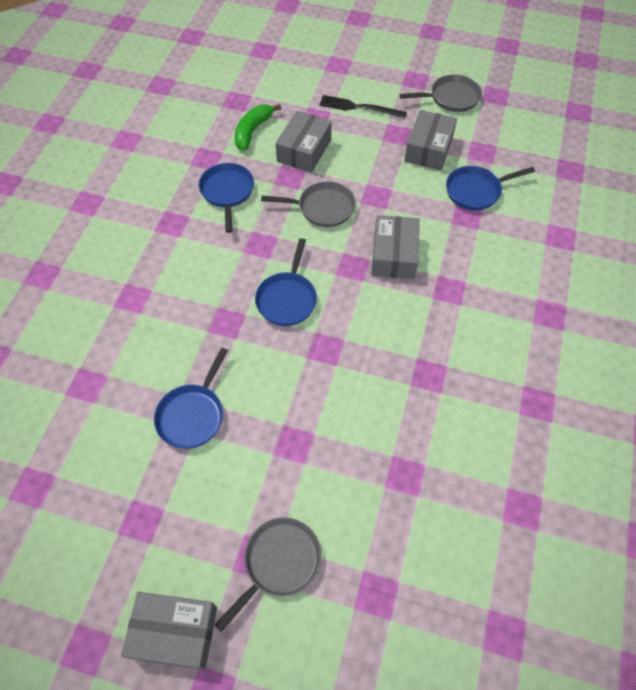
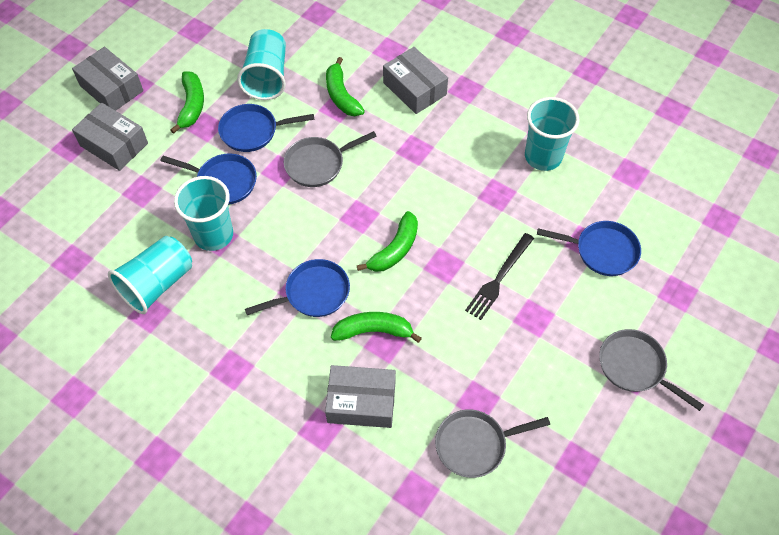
green banana: 1 -> 4
turquoise cup: 0 -> 4

